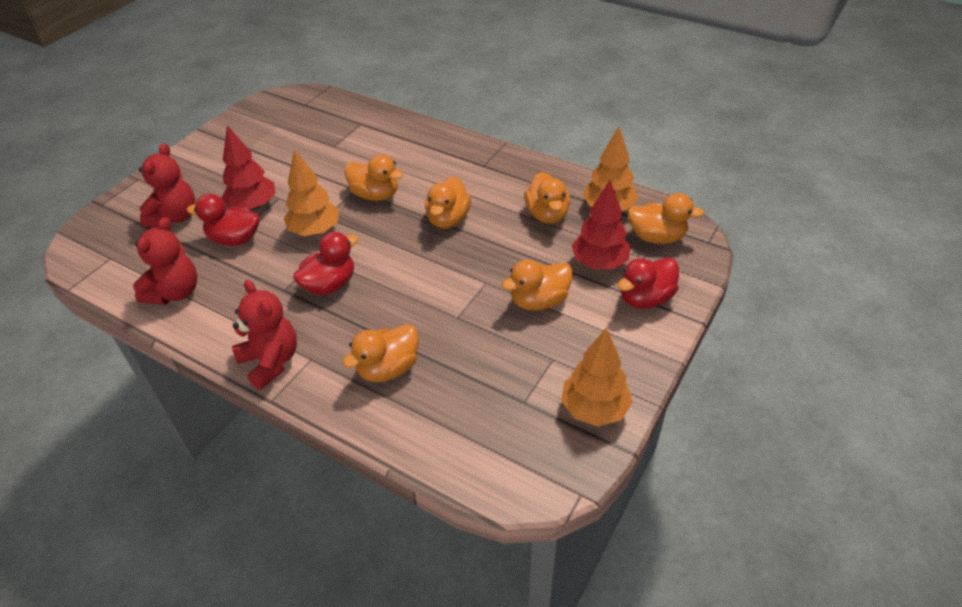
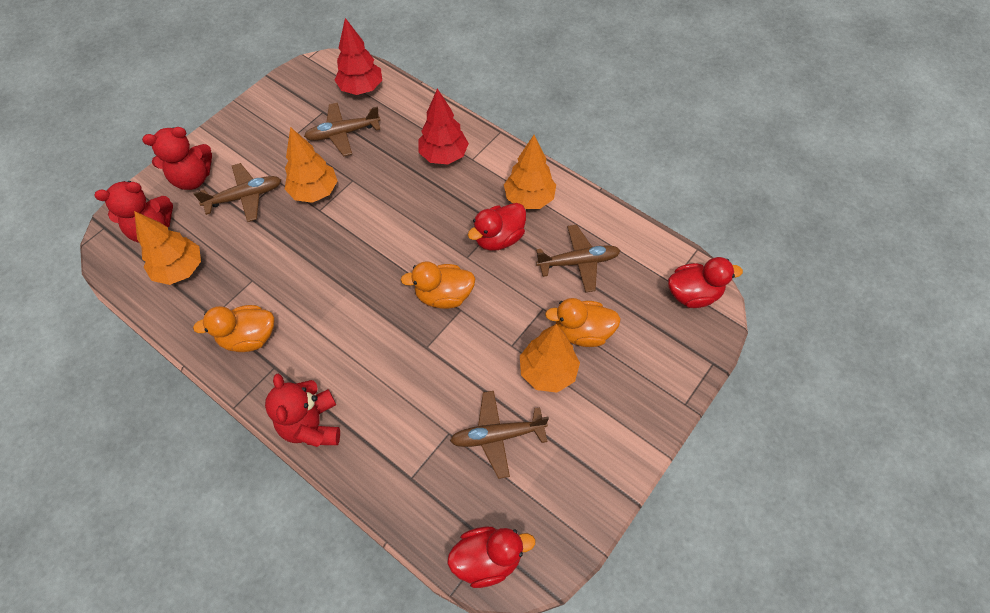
brown plane: 0 -> 4
orange duck: 6 -> 3
orange tree: 3 -> 4

